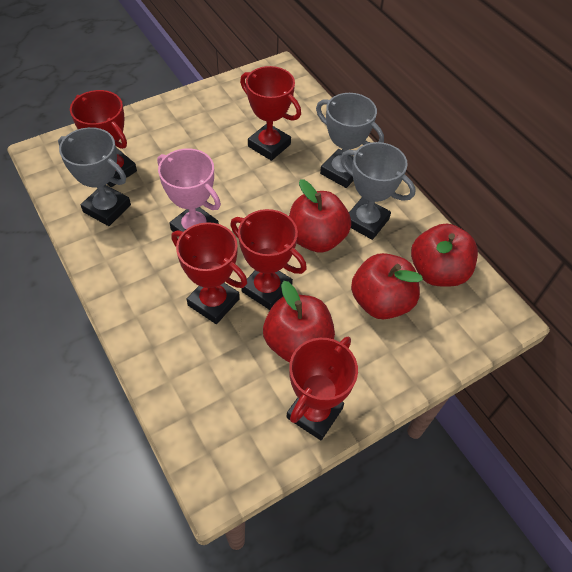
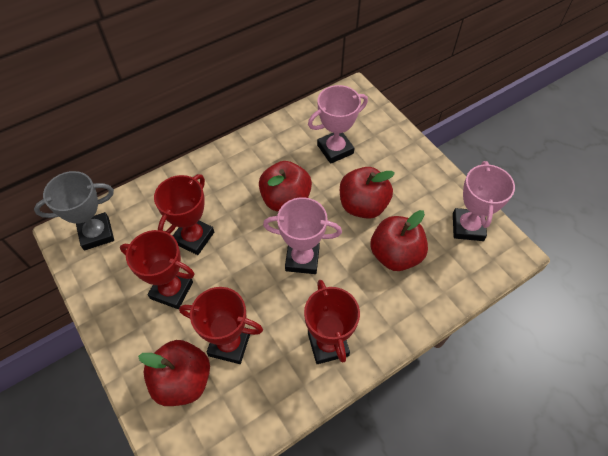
grey trophy: 3 -> 1
pink trophy: 1 -> 3
red trophy: 5 -> 4

